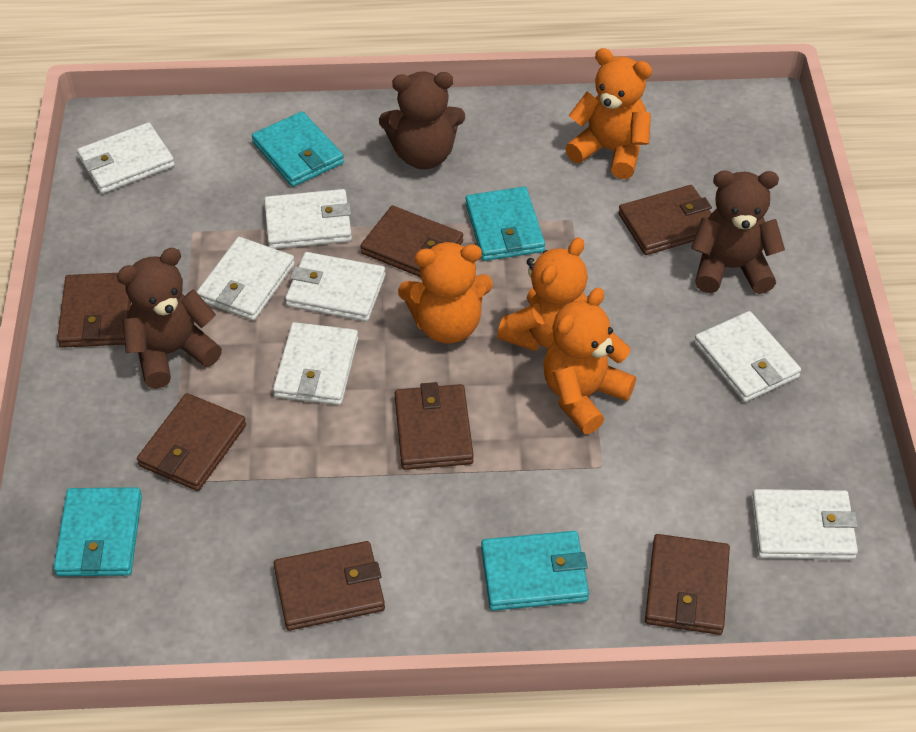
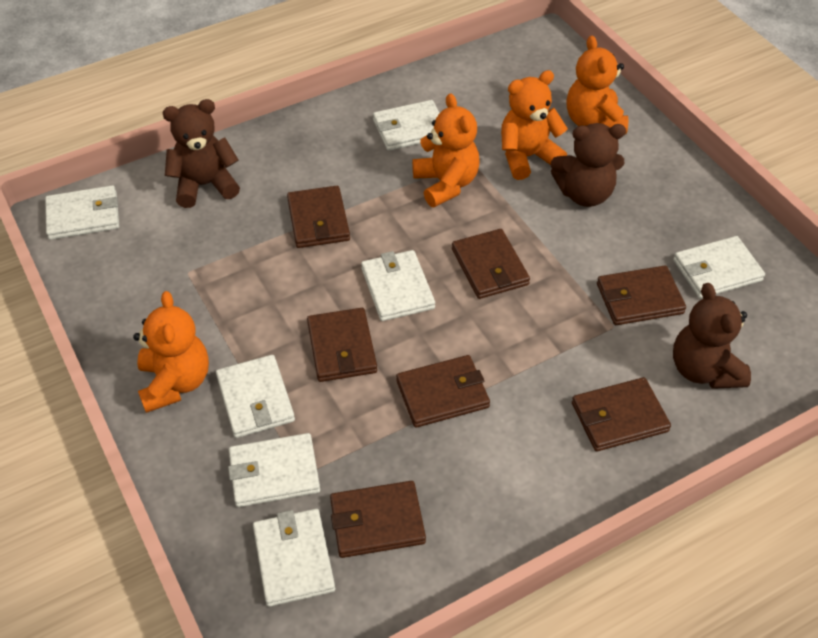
turquoise wallet: 4 -> 0

